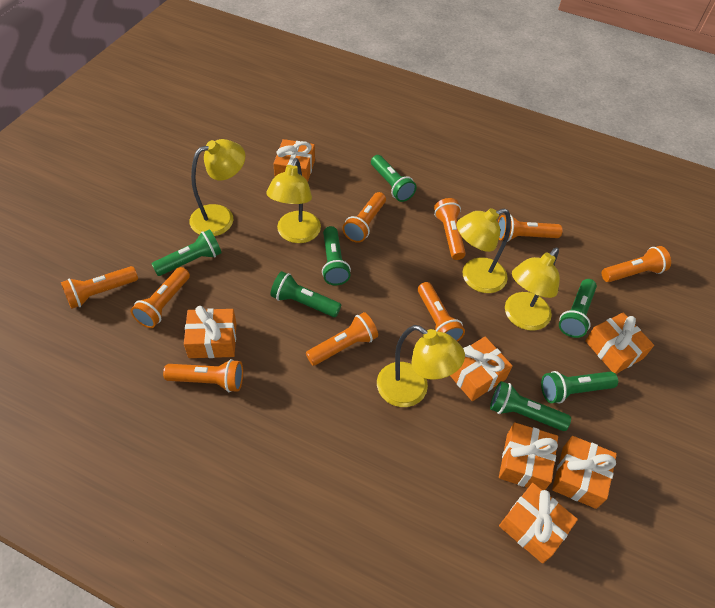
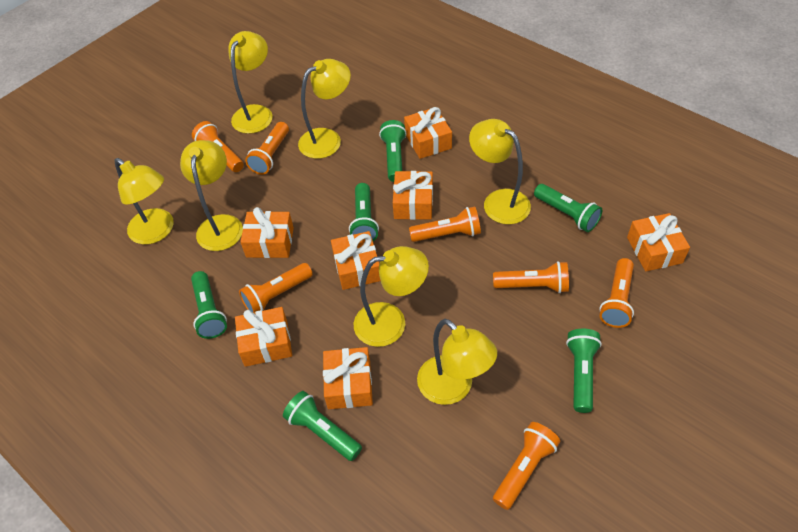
green flashlight: 7 -> 6
orange flashlight: 9 -> 7
yellow lamp: 5 -> 7

